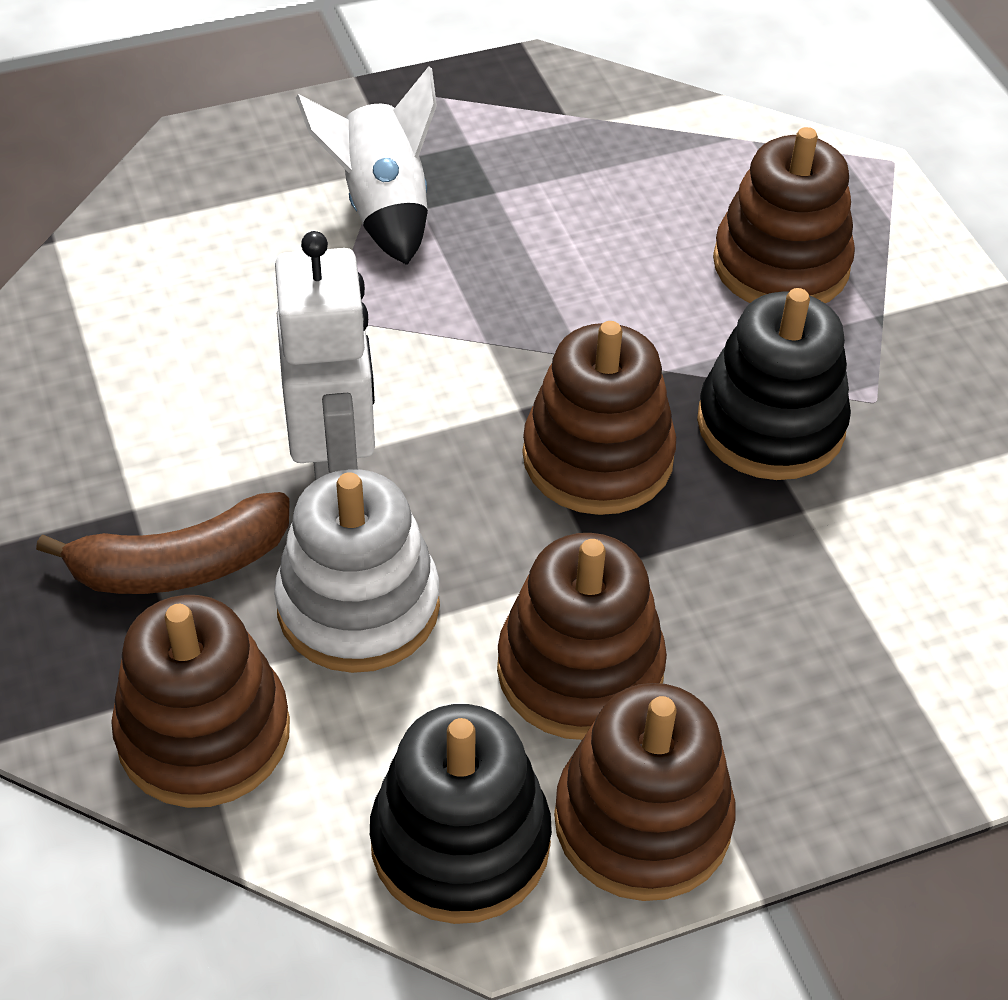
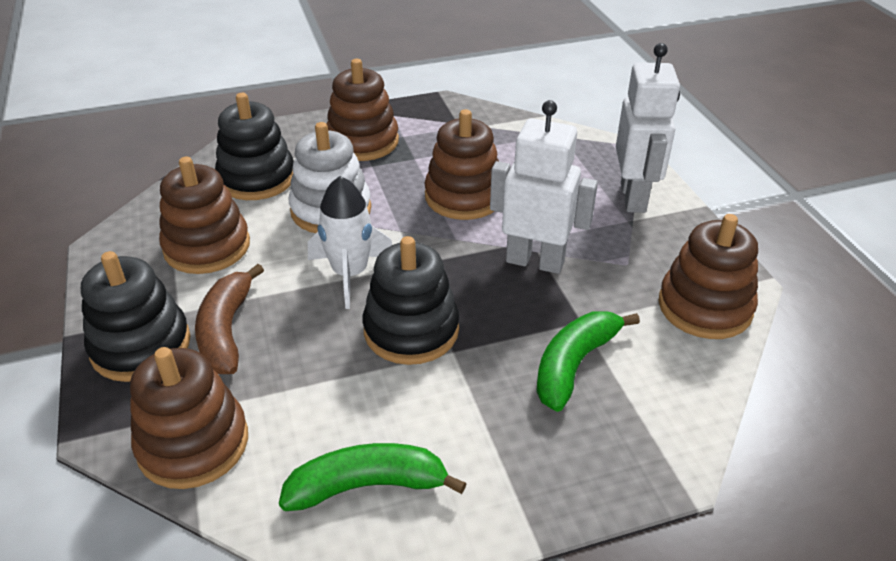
black stacking toy: 2 -> 3
green banana: 0 -> 2
white robot: 1 -> 2

